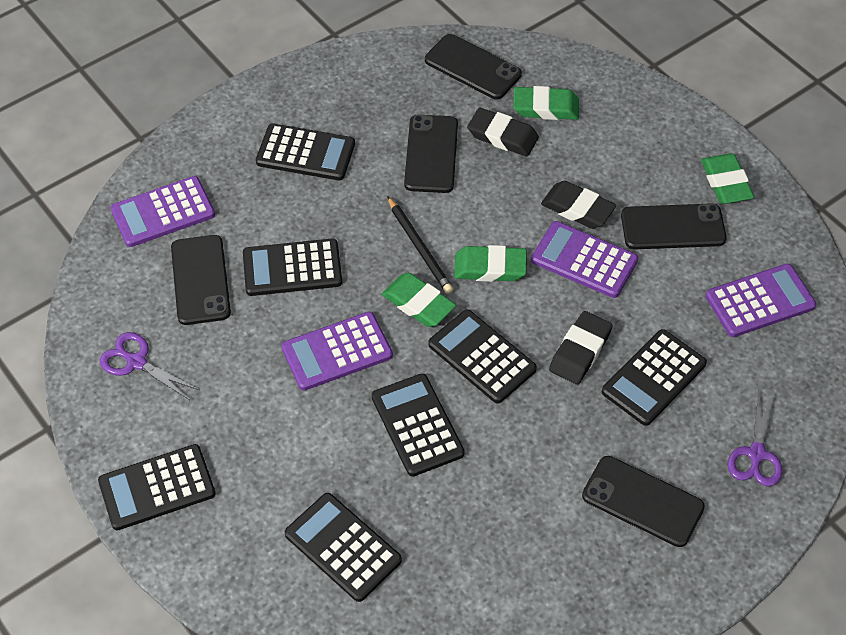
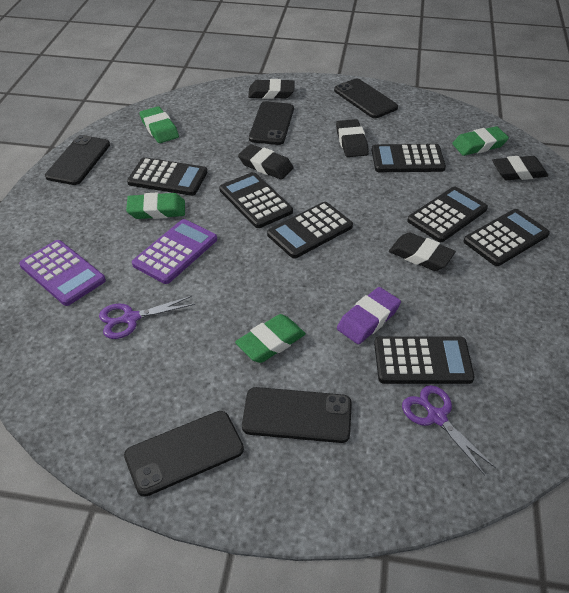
black eraser: 3 -> 5
black pencil: 1 -> 0
purple calculator: 4 -> 2
purple eraser: 0 -> 1

